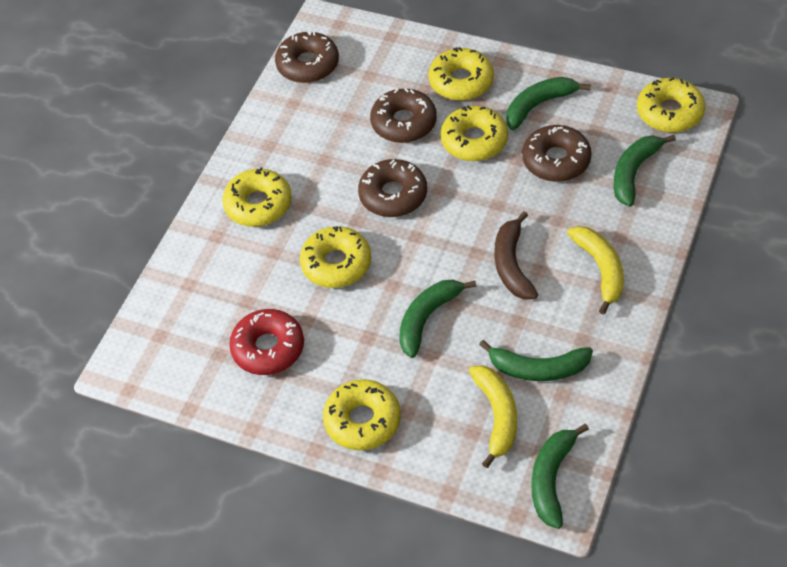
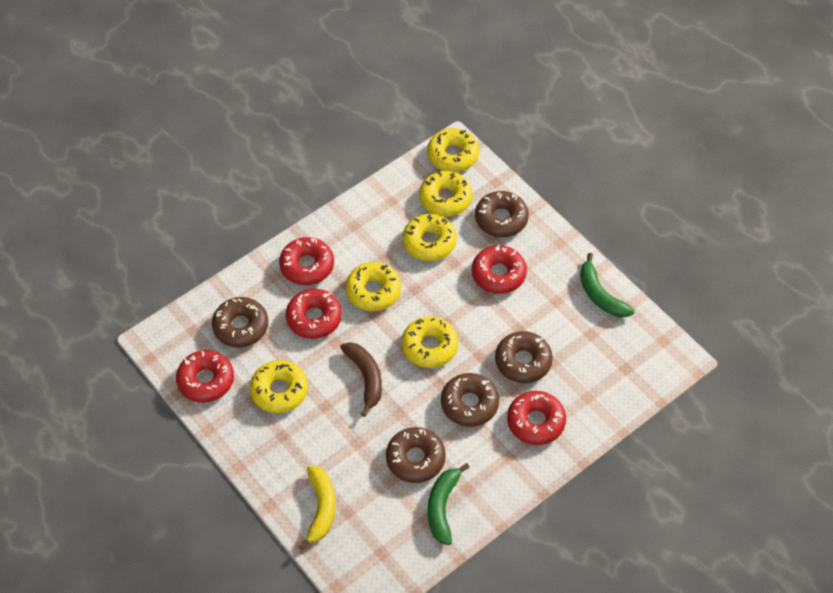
brown donut: 4 -> 5
green banana: 5 -> 2
red donut: 1 -> 5
yellow banana: 2 -> 1

